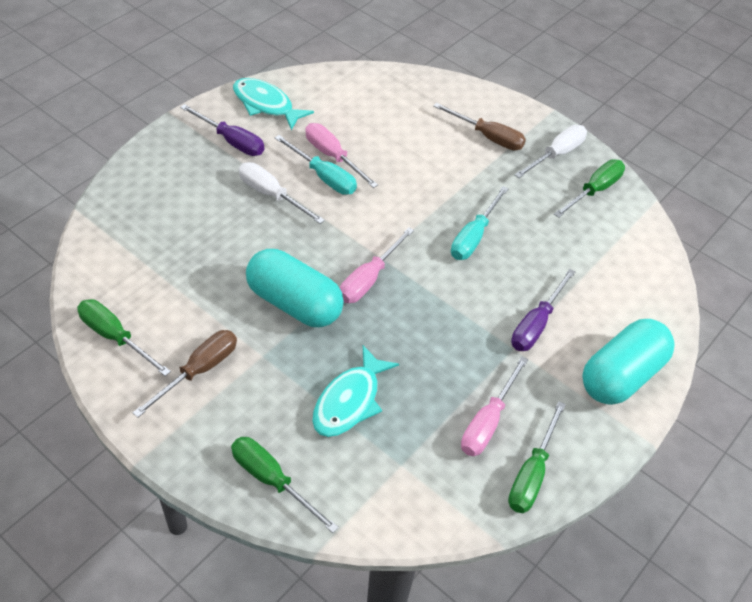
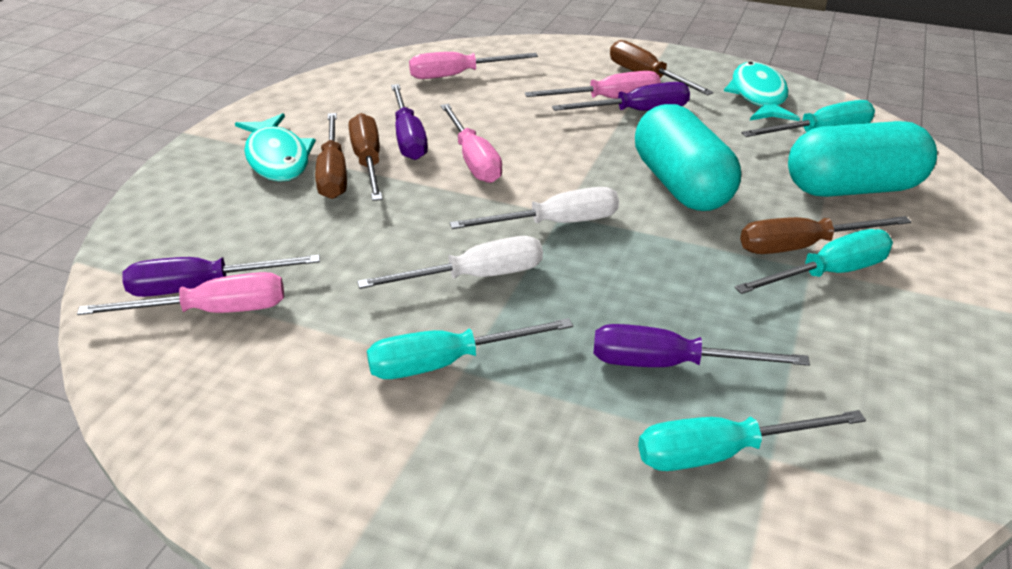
brown screwdriver: 2 -> 4
green screwdriver: 4 -> 0
pink screwdriver: 3 -> 4
purple screwdriver: 2 -> 4
turquoise screwdriver: 2 -> 4

